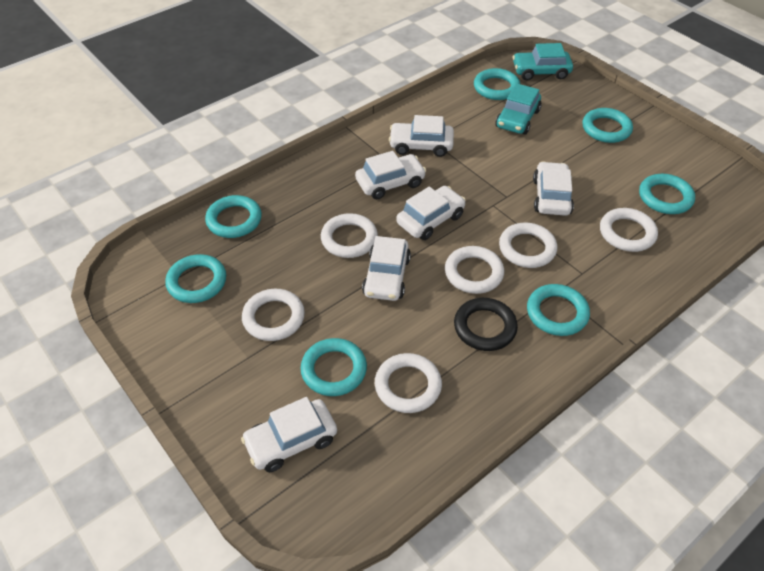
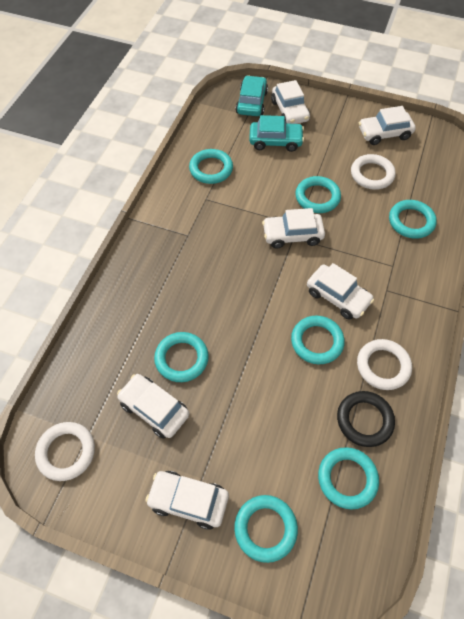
white ring: 6 -> 3

